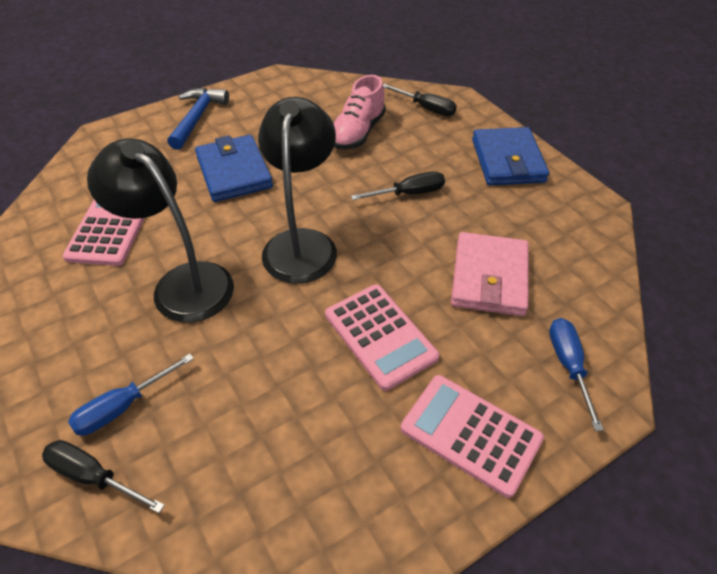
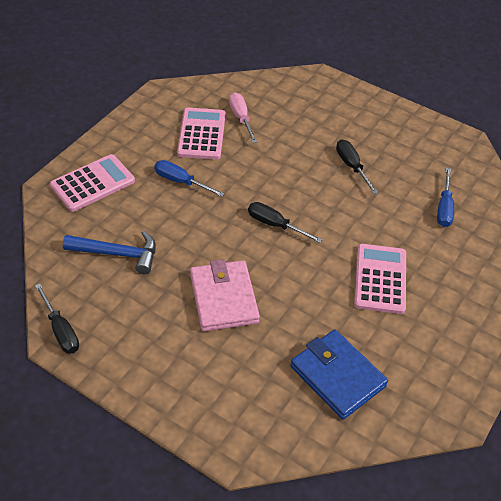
black lamp: 2 -> 0
blue wallet: 2 -> 1
pink screwdriver: 0 -> 1
pink shoe: 1 -> 0

